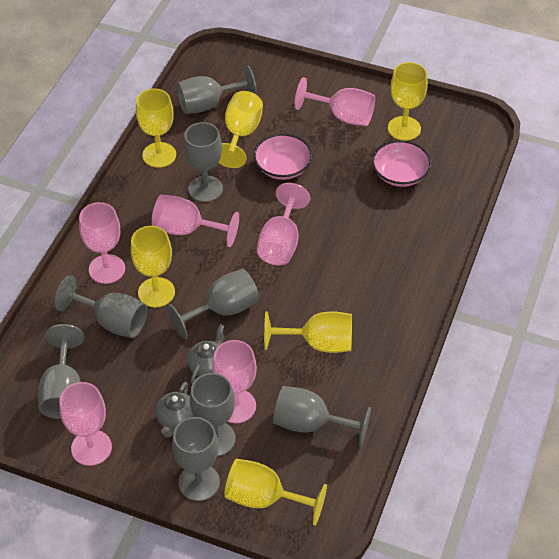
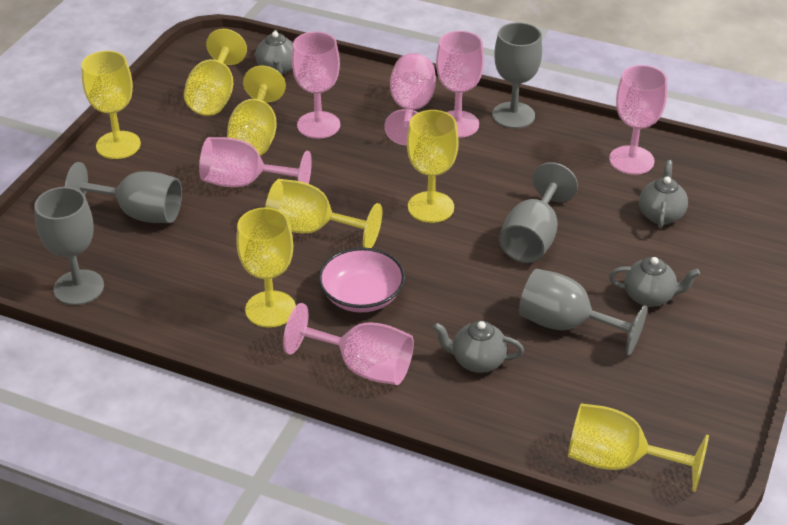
grey goblet: 8 -> 5
grey teapot: 2 -> 4
pink bowl: 2 -> 1
yellow goblet: 6 -> 7

